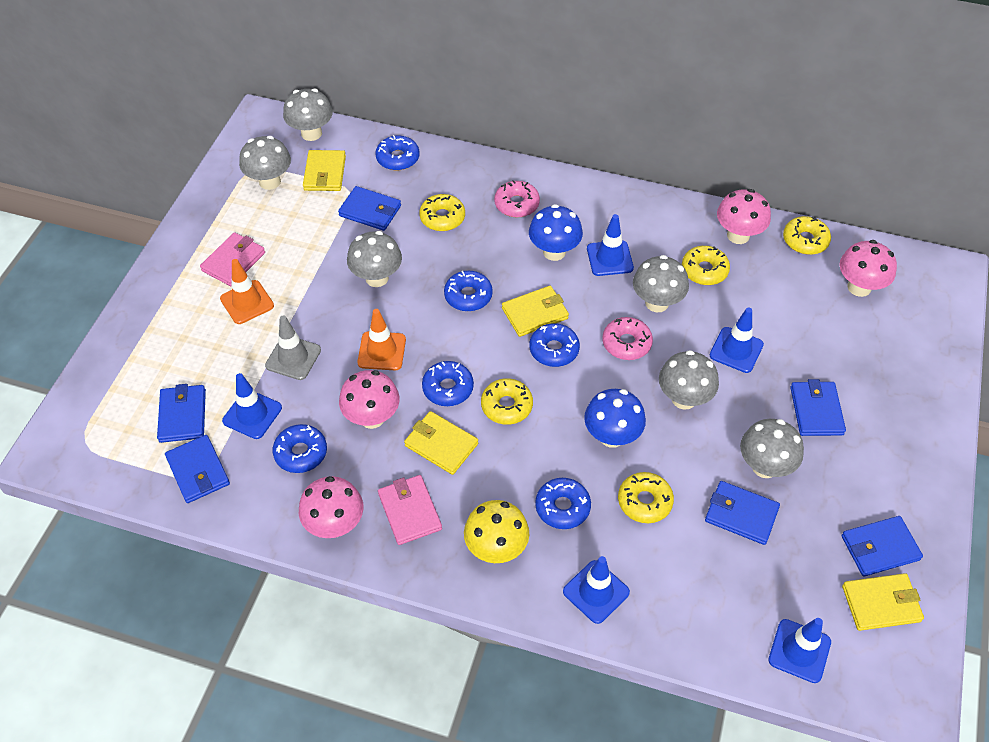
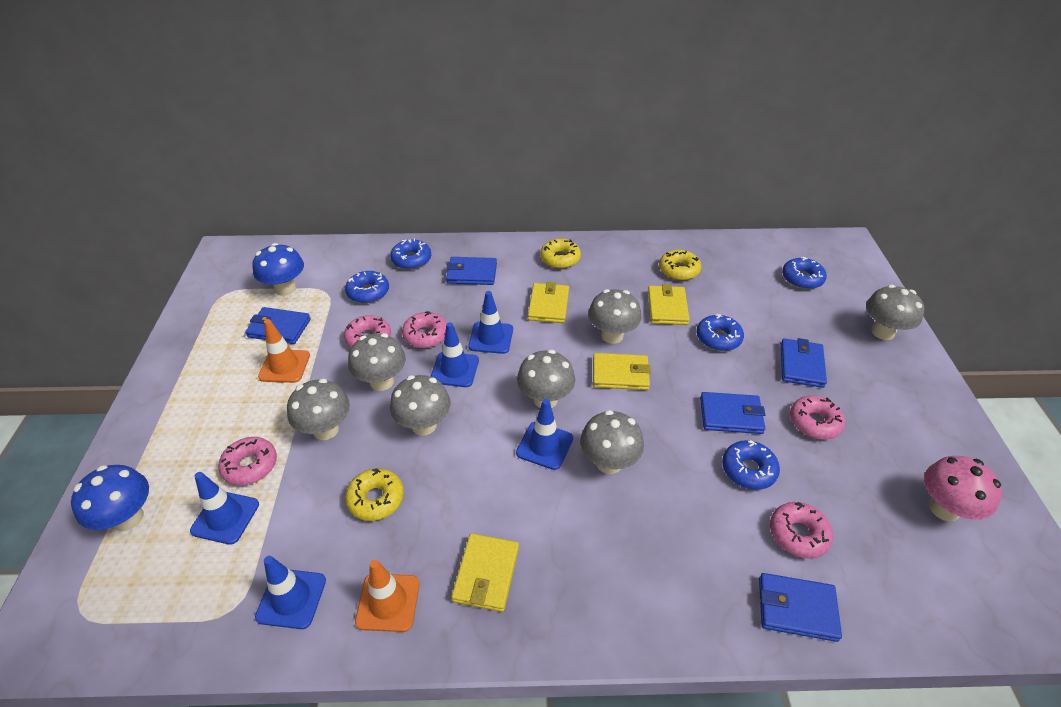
blue donut: 6 -> 5
blue wallet: 6 -> 5
grey mushroom: 6 -> 7
grey traffic cone: 1 -> 0
pink donut: 2 -> 5
pink mushroom: 4 -> 1
pink wallet: 2 -> 0
yellow donut: 5 -> 3
yellow mushroom: 1 -> 0

